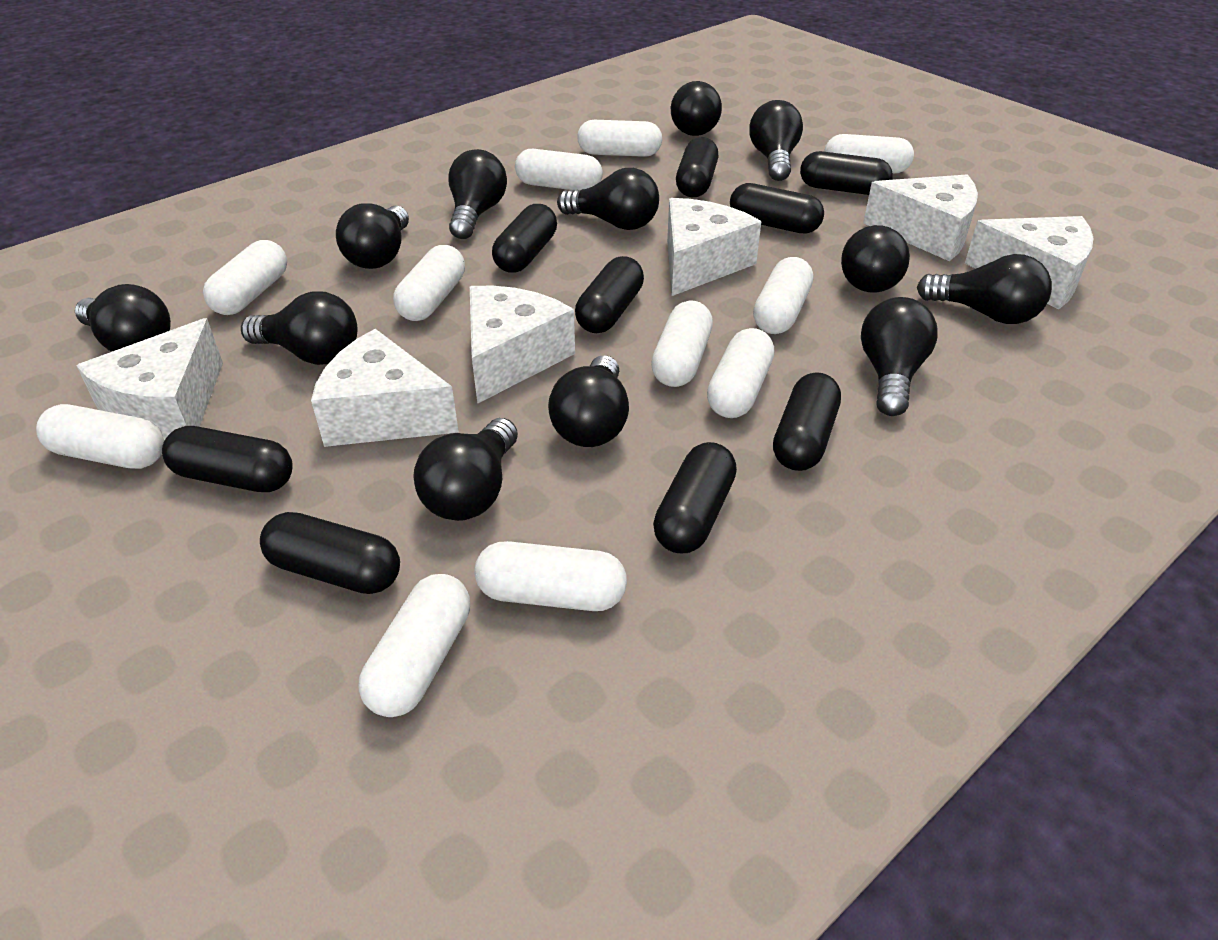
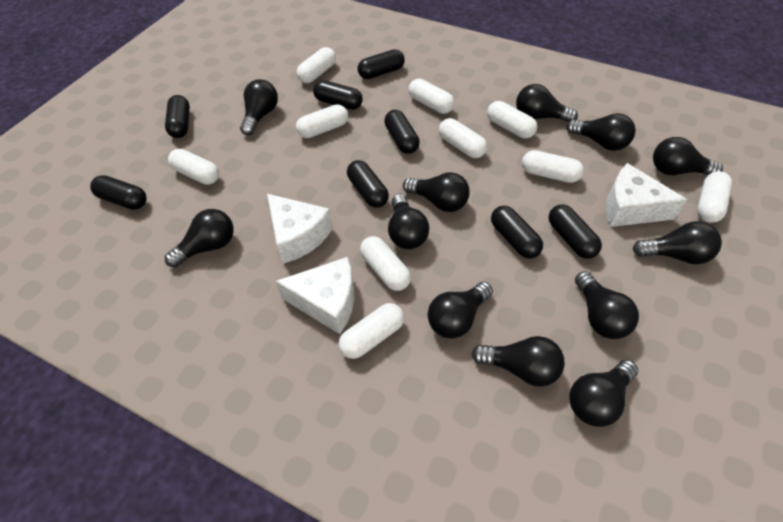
black capsule: 9 -> 8
white capsule: 11 -> 10
white cheese: 6 -> 3

